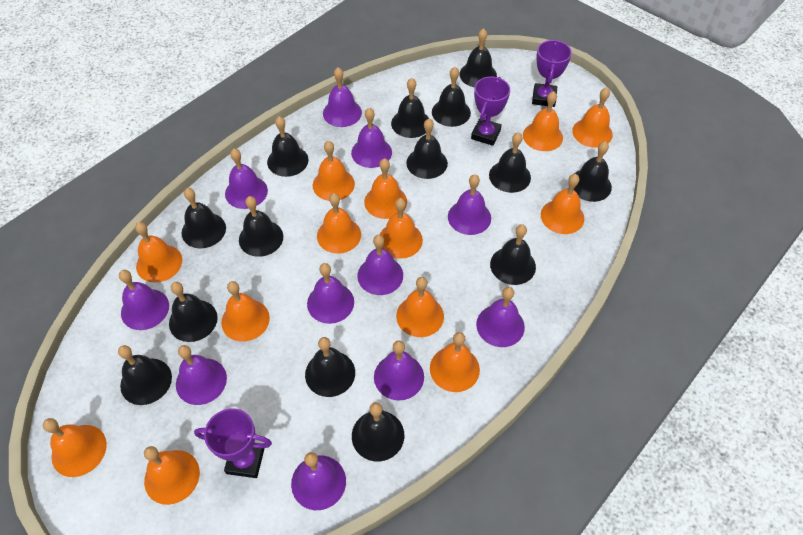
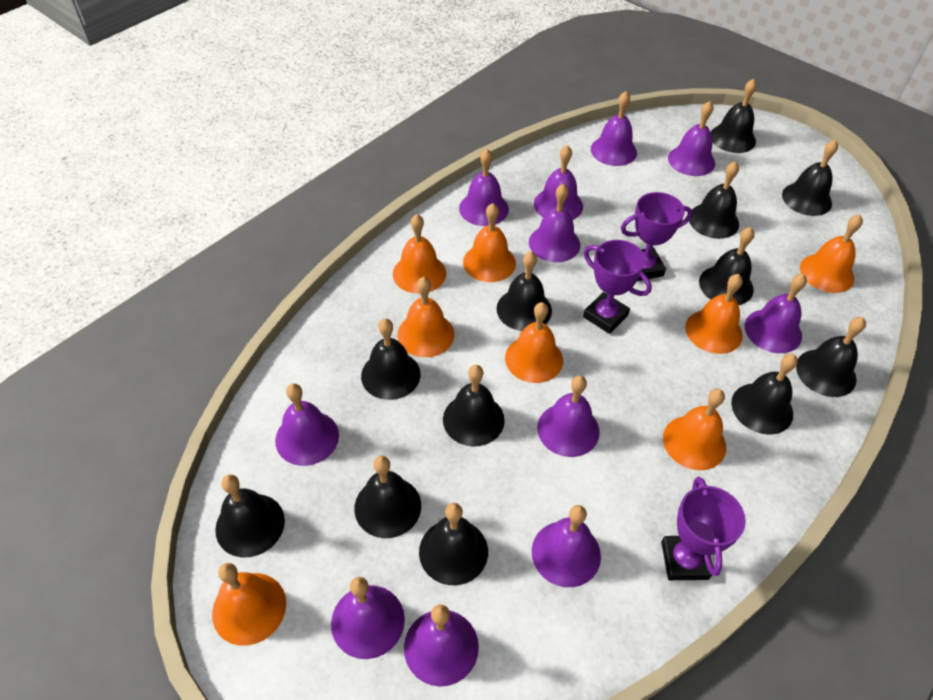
black bell: 14 -> 12
orange bell: 13 -> 8

